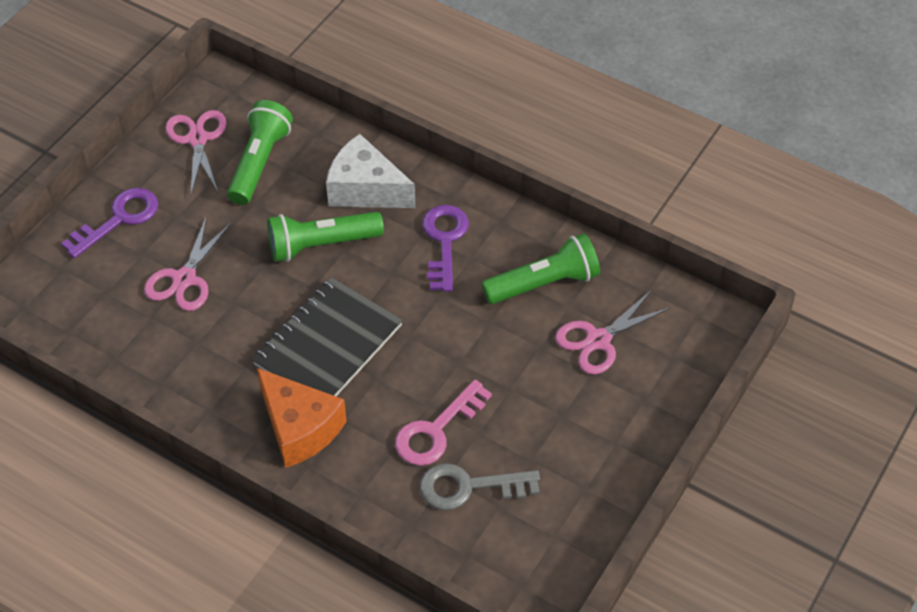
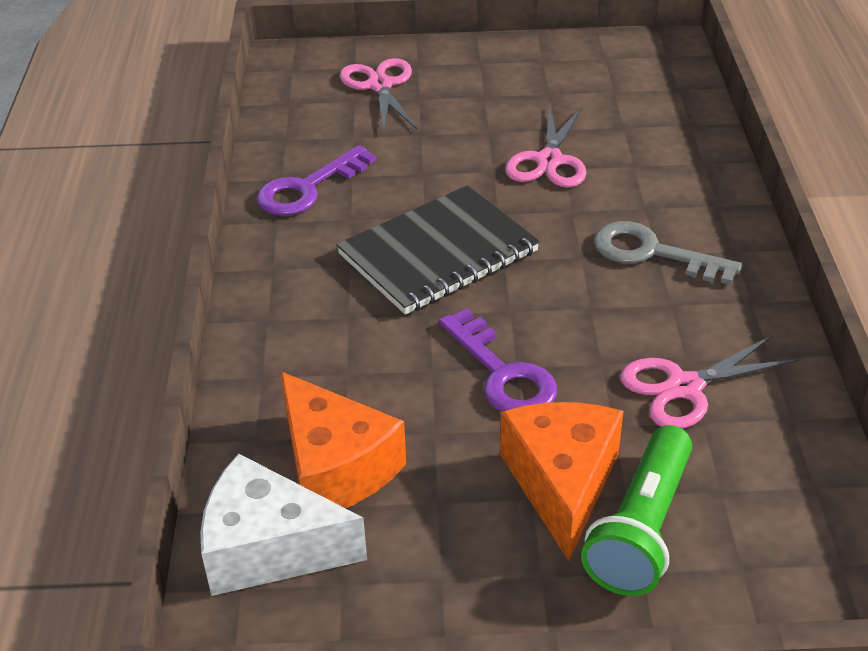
green flashlight: 3 -> 1
orange cheese: 1 -> 2
pink key: 1 -> 0

